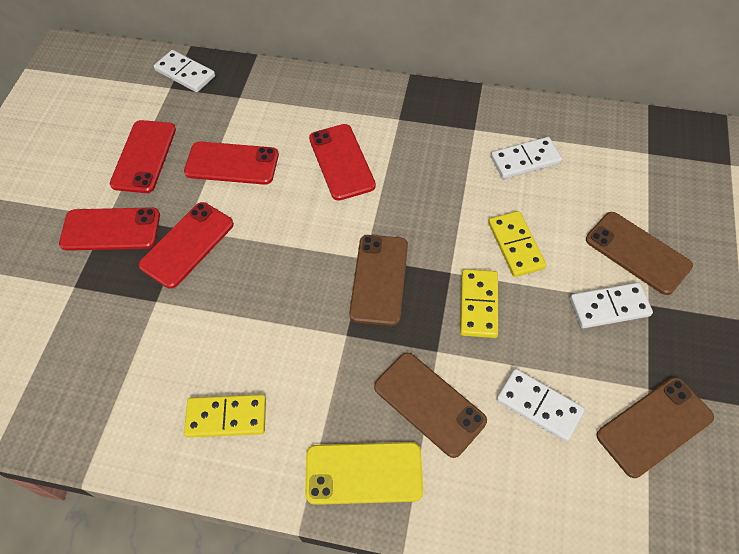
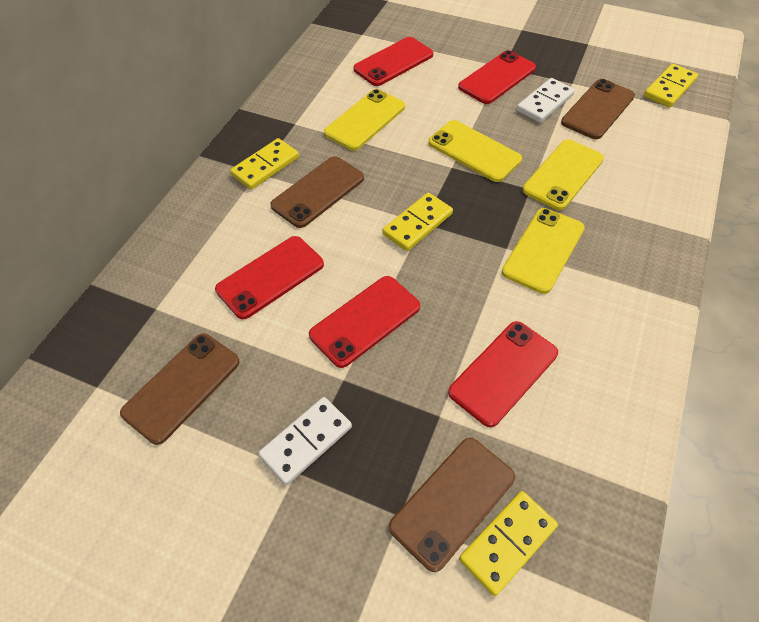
white domino: 4 -> 2
yellow domino: 3 -> 4
yellow phone: 1 -> 4

